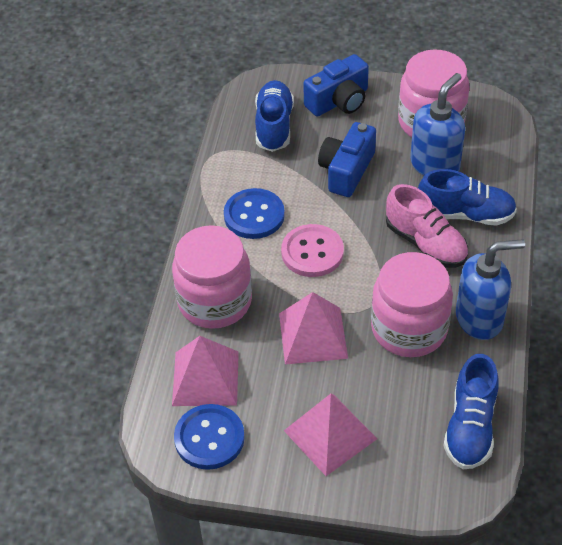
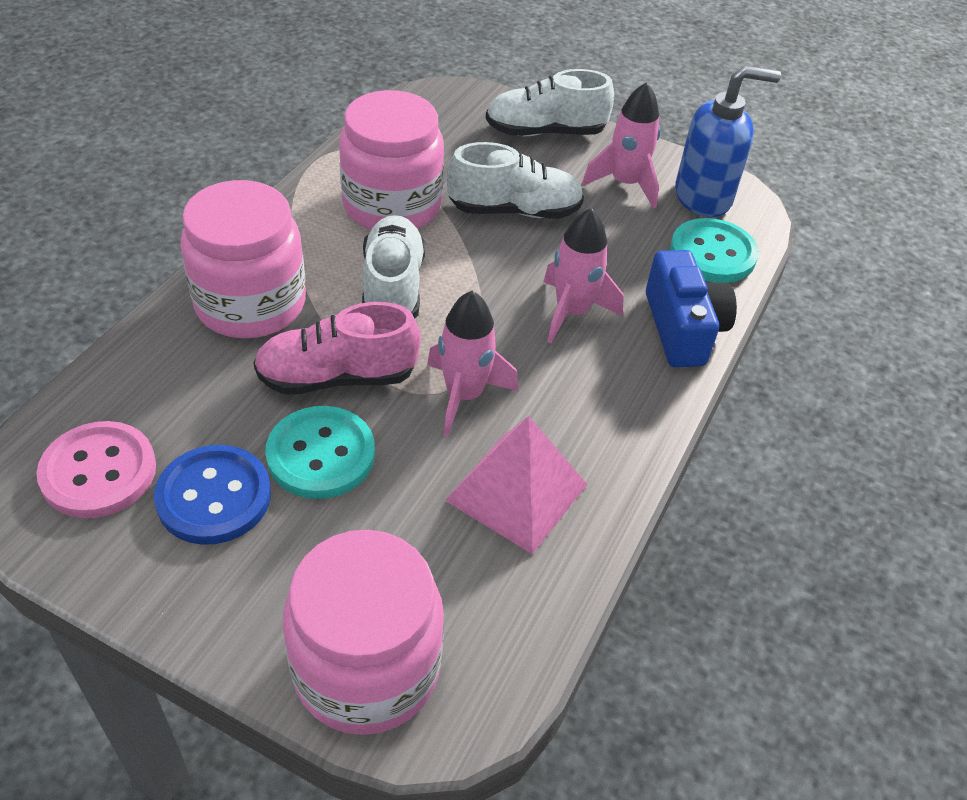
blue button: 2 -> 1
blue camera: 2 -> 1
blue shoe: 3 -> 0
blue soap dispenser: 2 -> 1
pink pyramid: 3 -> 1
pink rocket: 0 -> 3
turquoise button: 0 -> 2
white shoe: 0 -> 3

